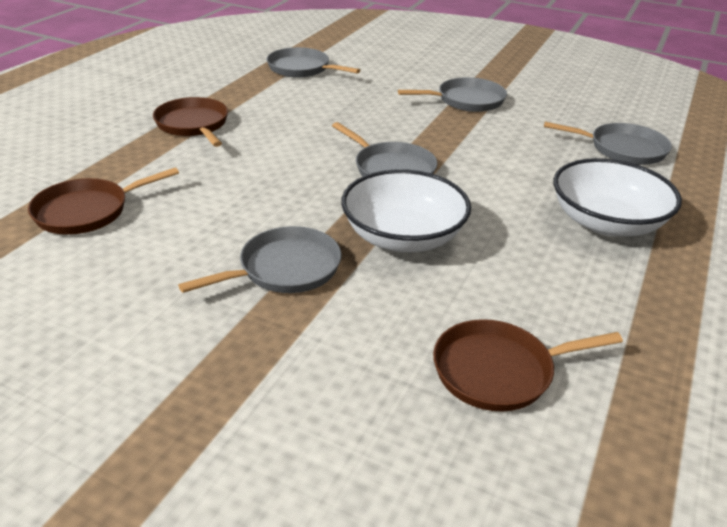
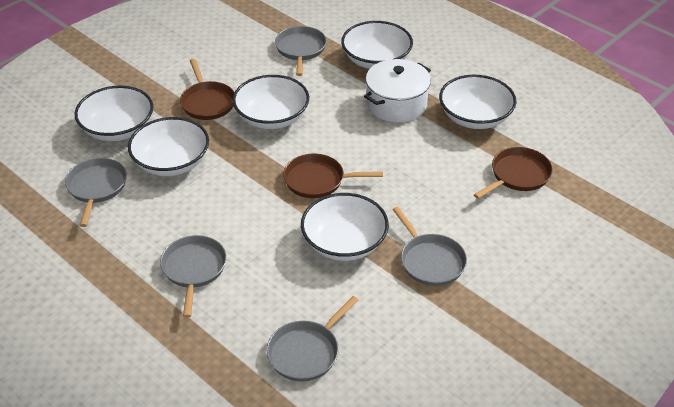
white bowl: 2 -> 6
white pot: 0 -> 1

